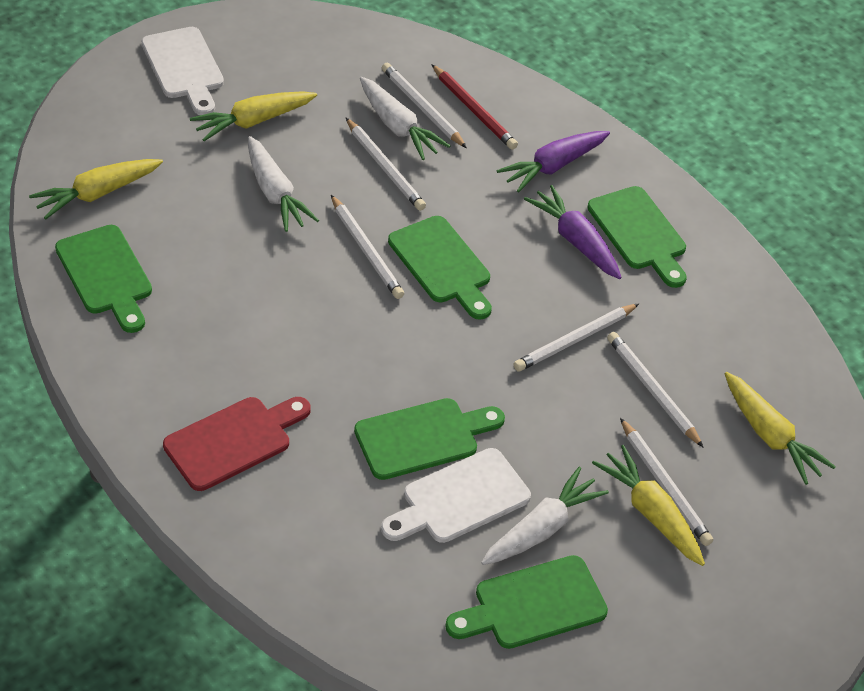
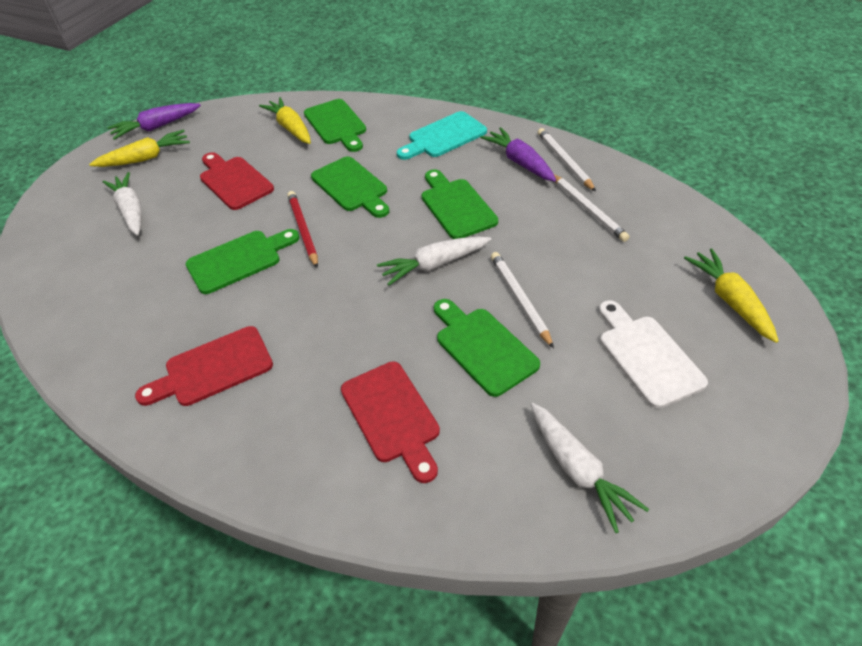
red cutting board: 1 -> 3
turquoise cutting board: 0 -> 1
white cutting board: 2 -> 1
white pencil: 6 -> 3
yellow carrot: 4 -> 3

